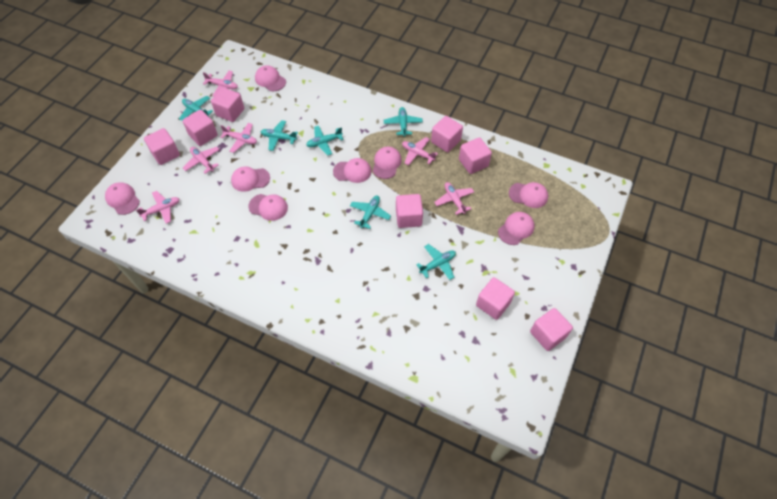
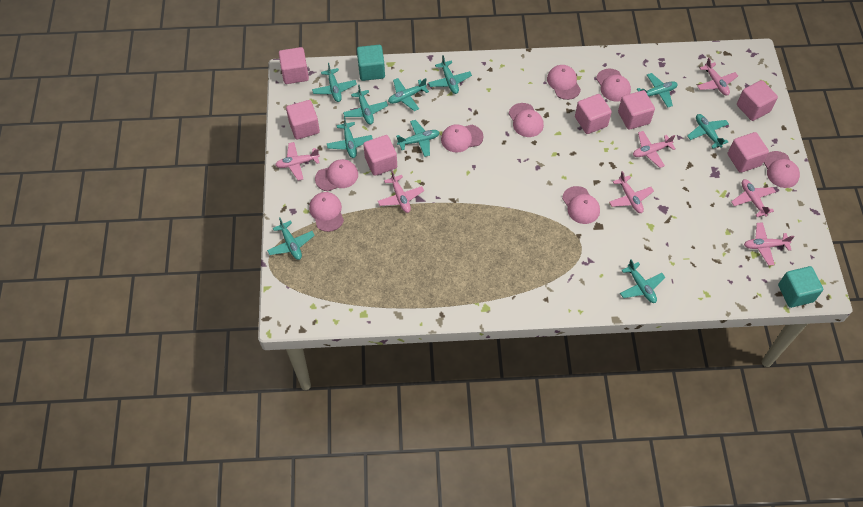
pink cube: 8 -> 7
pink plane: 6 -> 7
turquoise cube: 0 -> 2
turquoise plane: 6 -> 10

